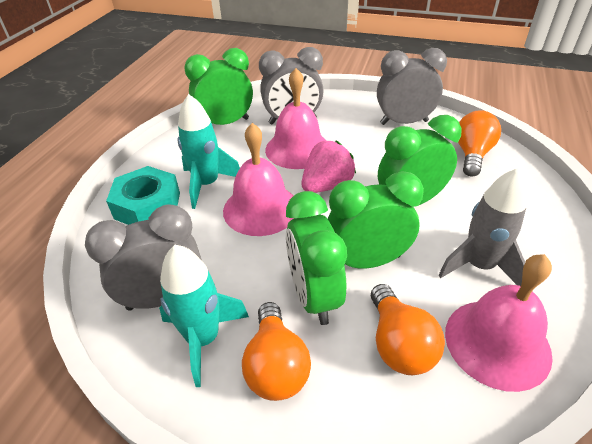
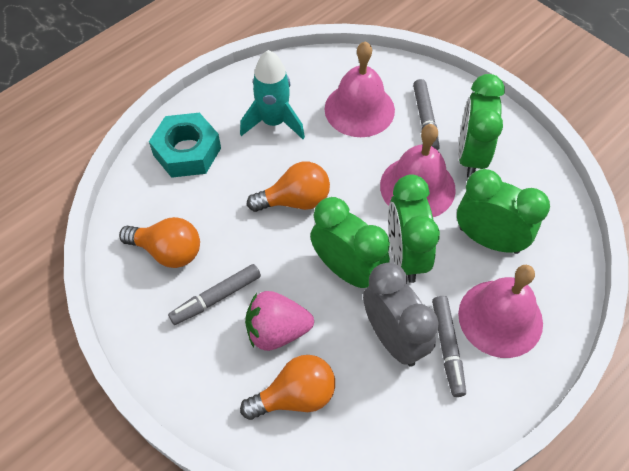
grey clock: 3 -> 1
grey marker: 0 -> 3
grey rocket: 1 -> 0
turquoise rocket: 2 -> 1

